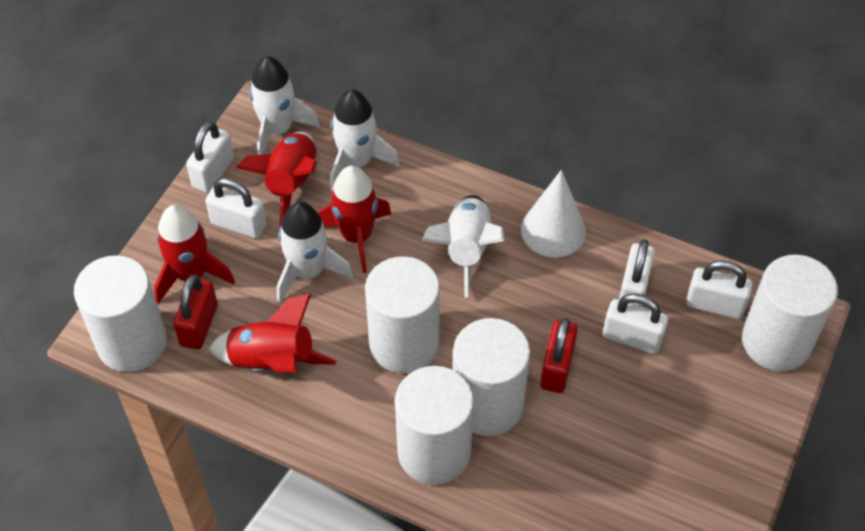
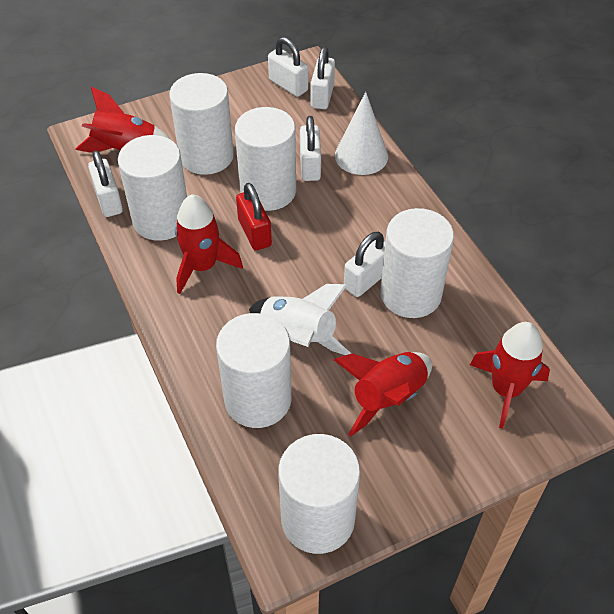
red padlock: 2 -> 1
white cylinder: 5 -> 6
white rocket: 4 -> 1

